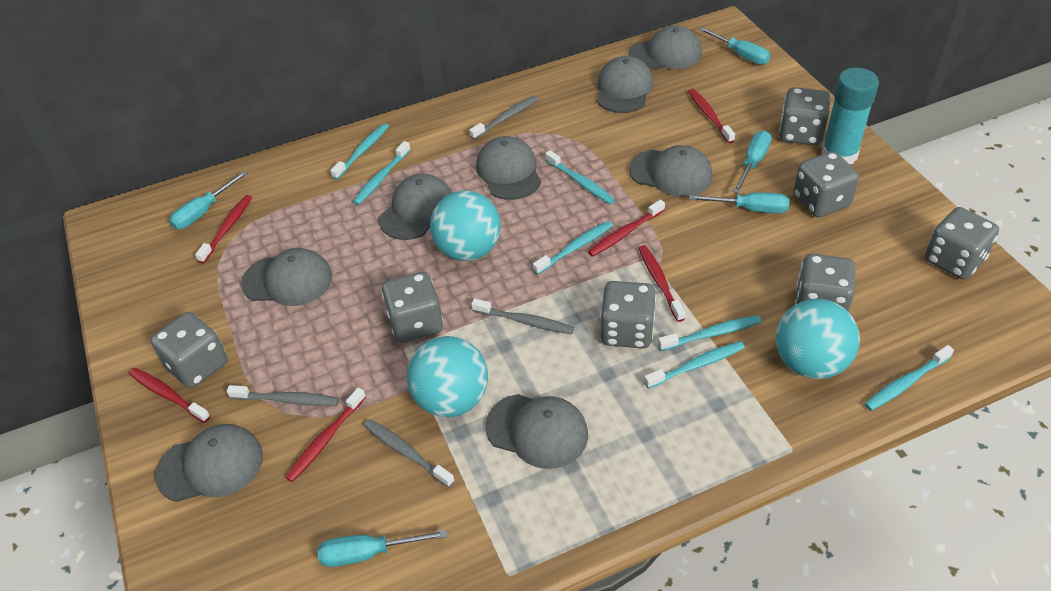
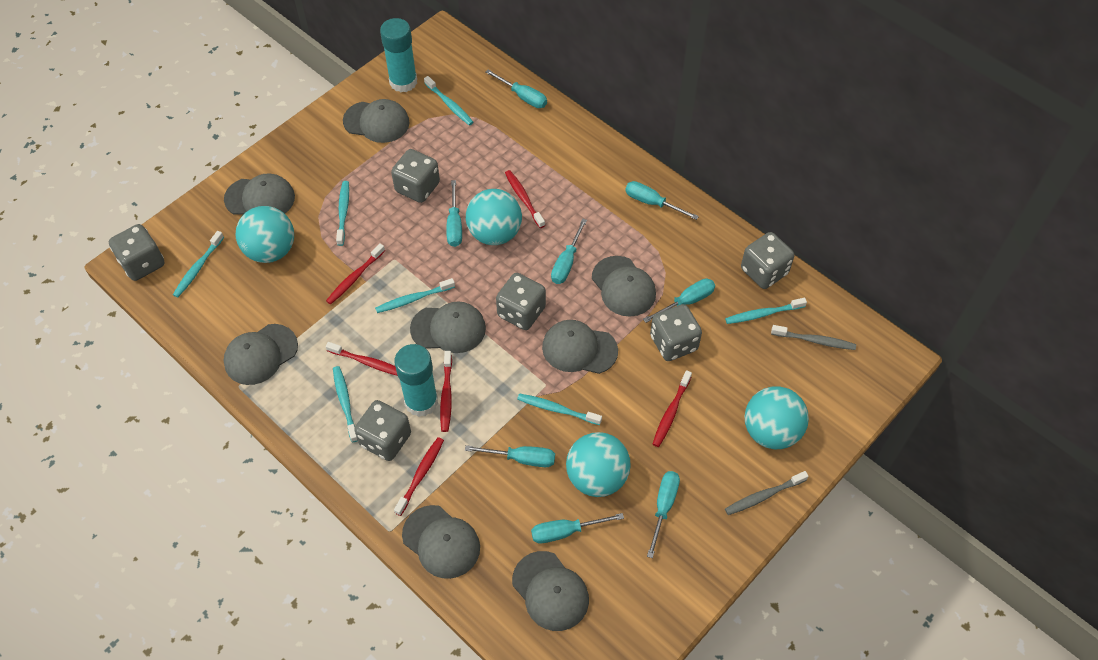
grey dice: 7 -> 6
grey toothbrush: 4 -> 2
turquoise ball: 3 -> 4
turquoise glue stick: 1 -> 2
turquoise screwdriver: 5 -> 8

